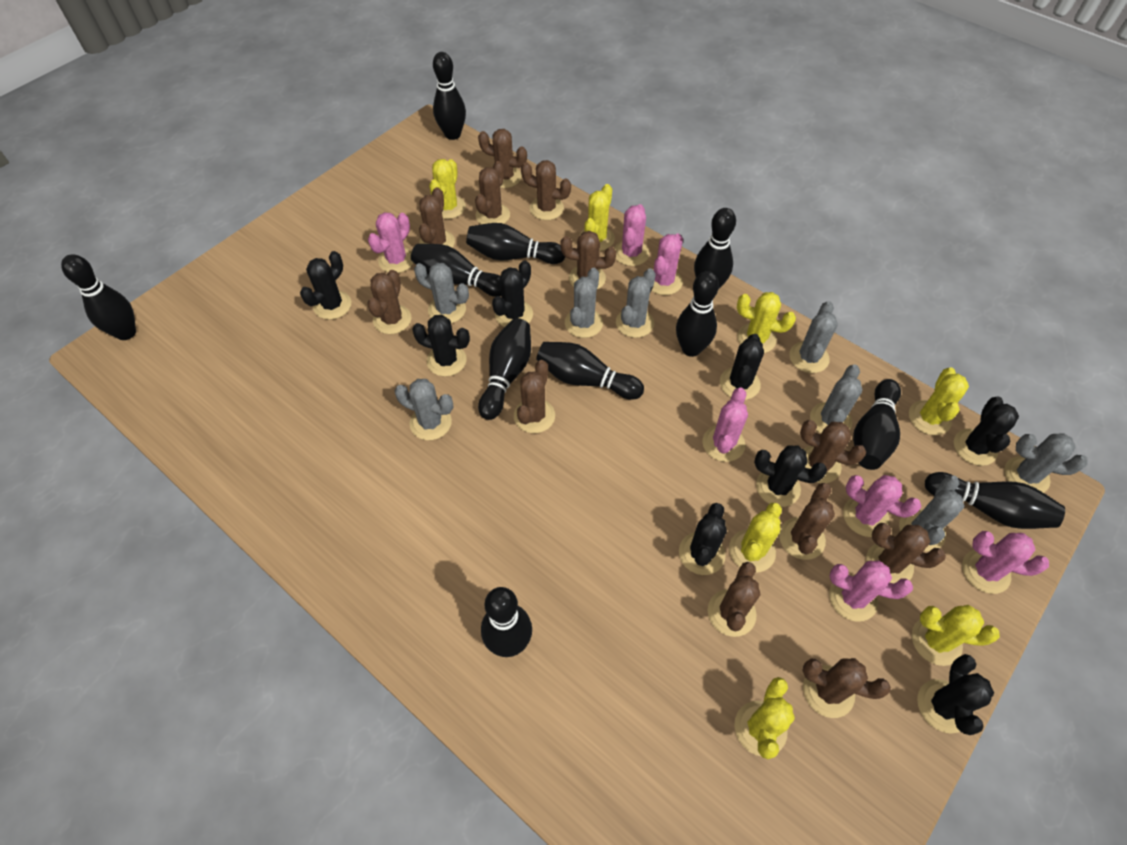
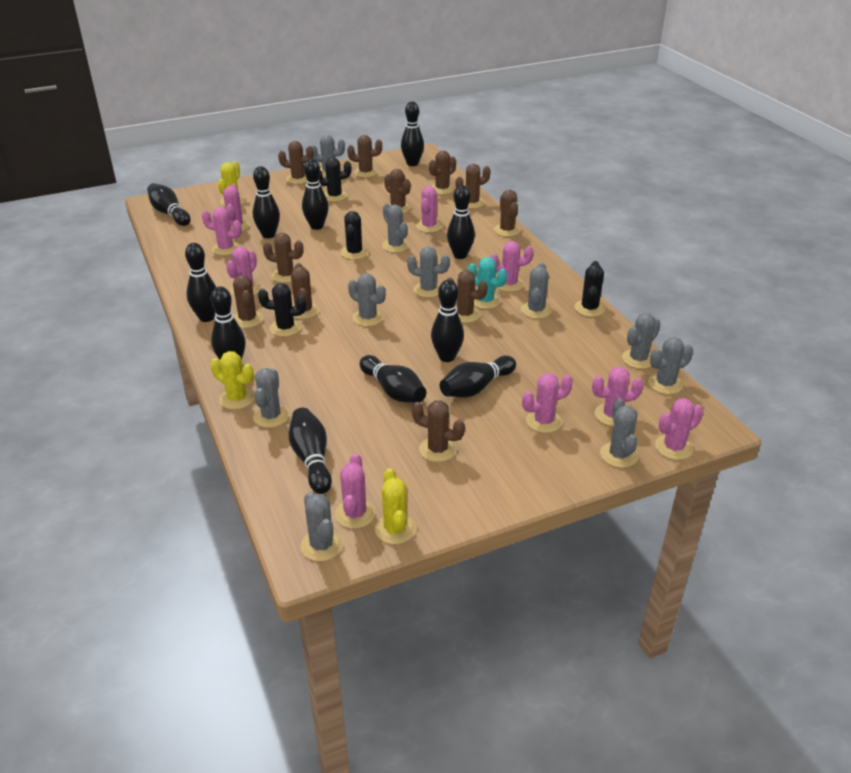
black cactus: 8 -> 4
brown cactus: 12 -> 11
grey cactus: 8 -> 10
pink cactus: 7 -> 9
turquoise cactus: 0 -> 1
yellow cactus: 7 -> 3

